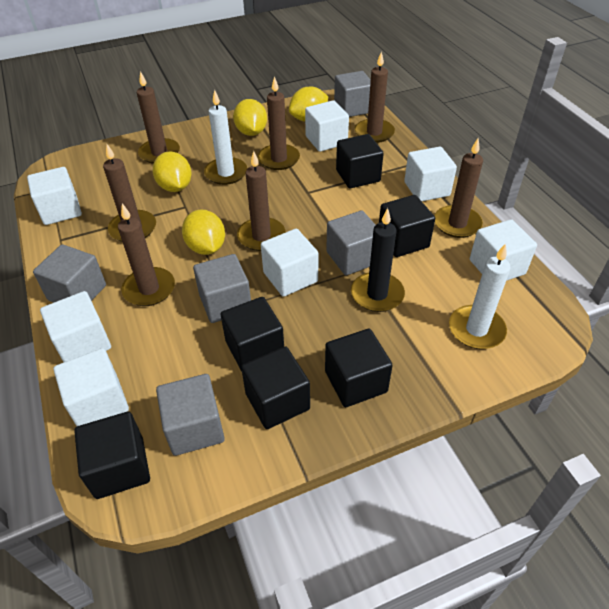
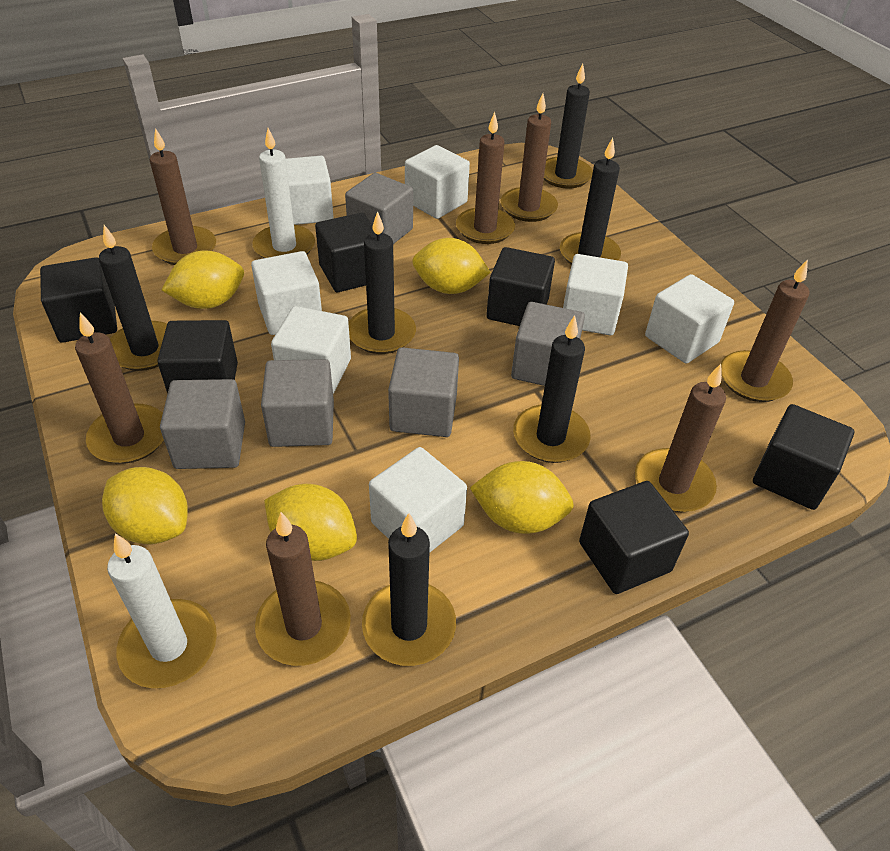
black candle: 1 -> 6
yellow lemon: 4 -> 5

